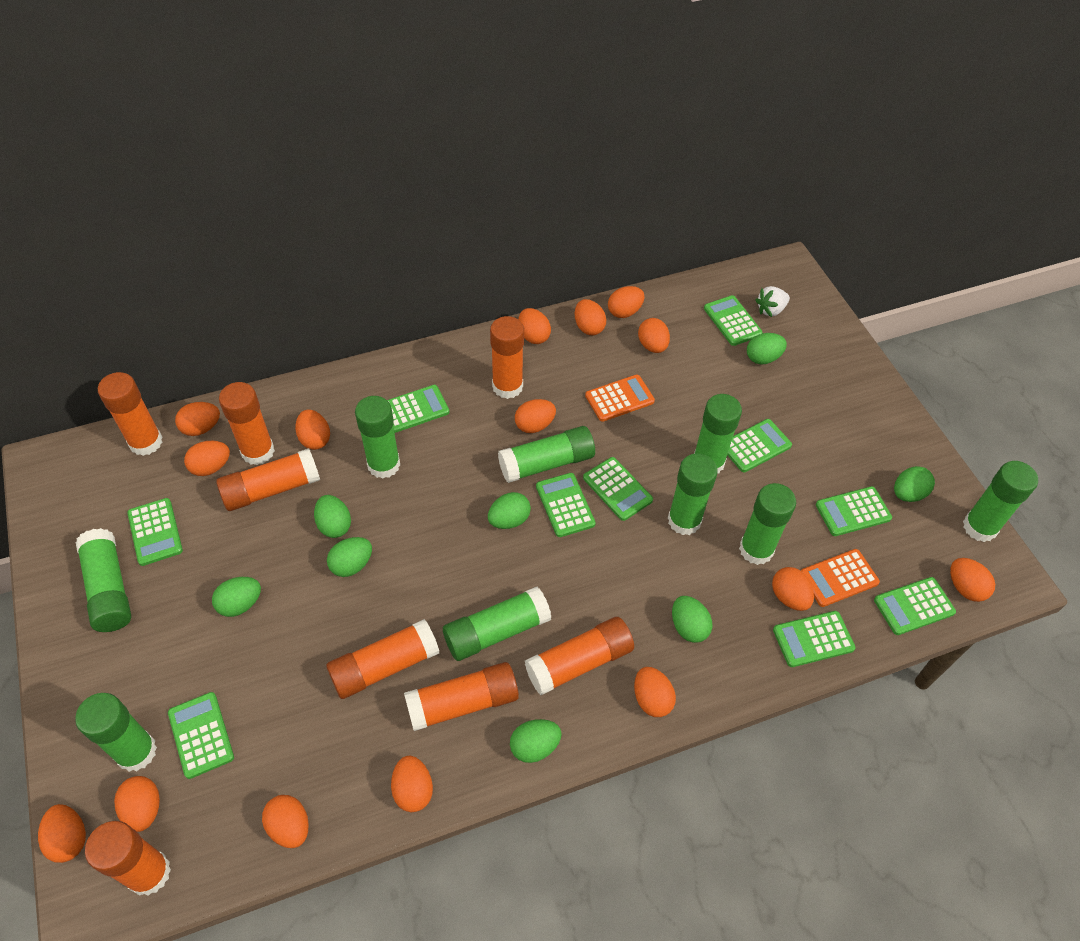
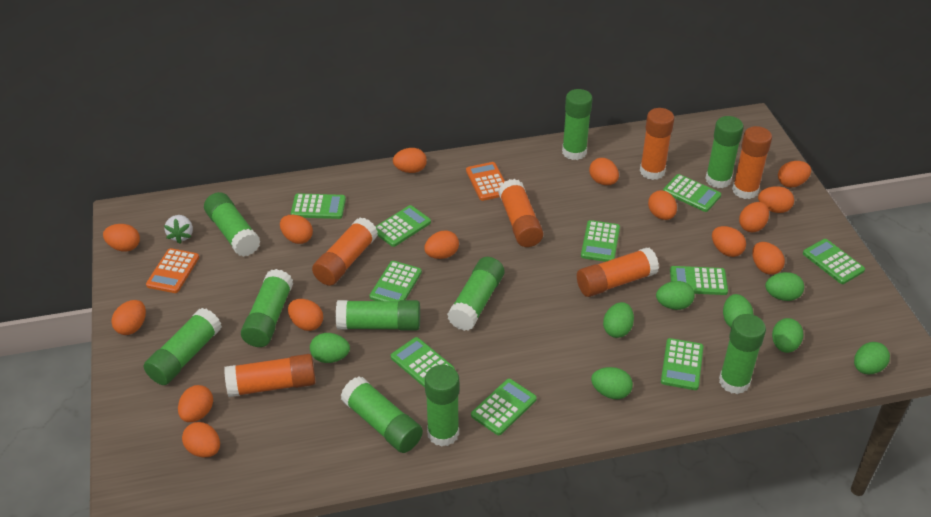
green glue stick: 9 -> 10
orange glue stick: 8 -> 6

